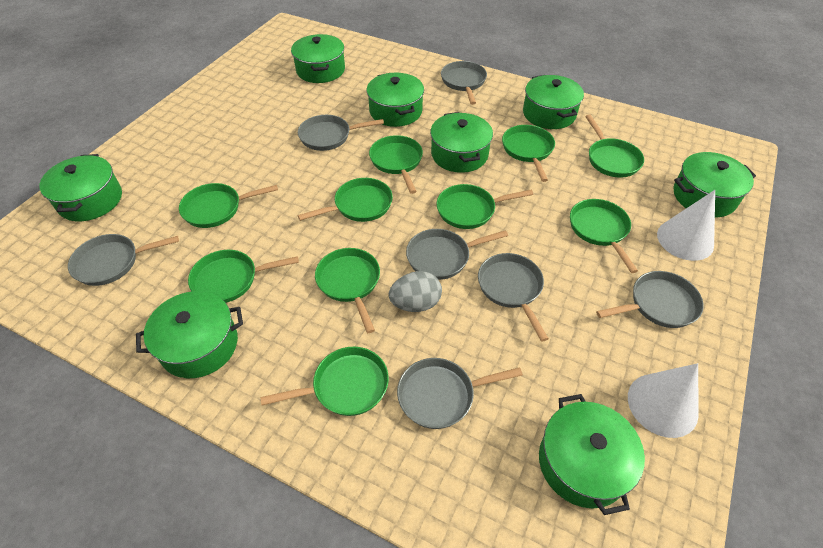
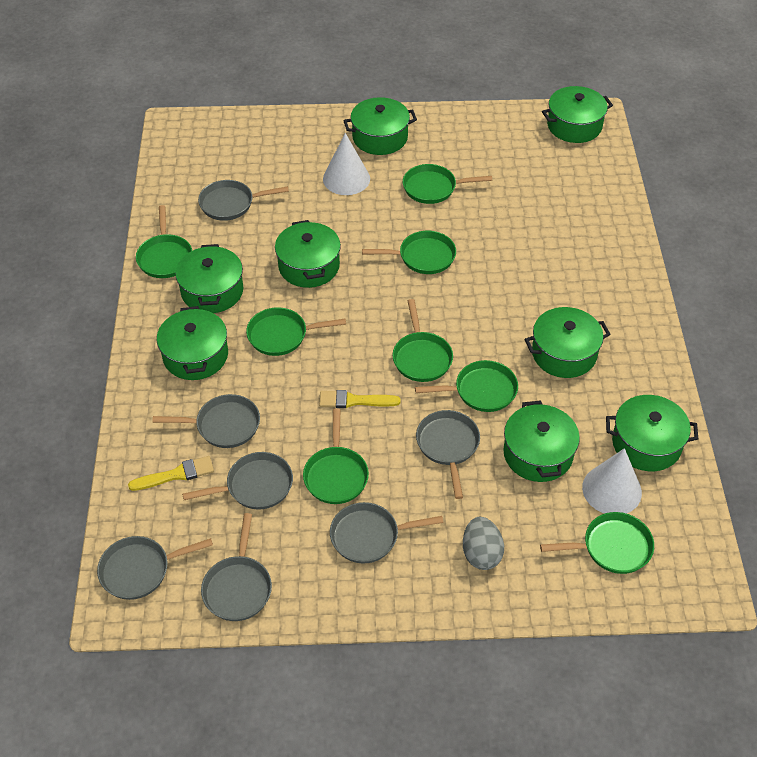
green pan: 10 -> 8
yellow brush: 0 -> 2

